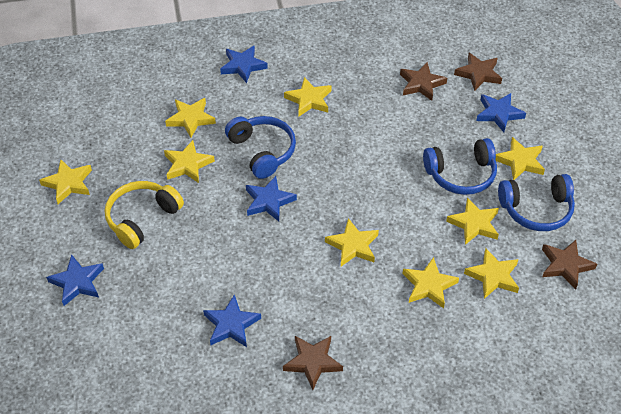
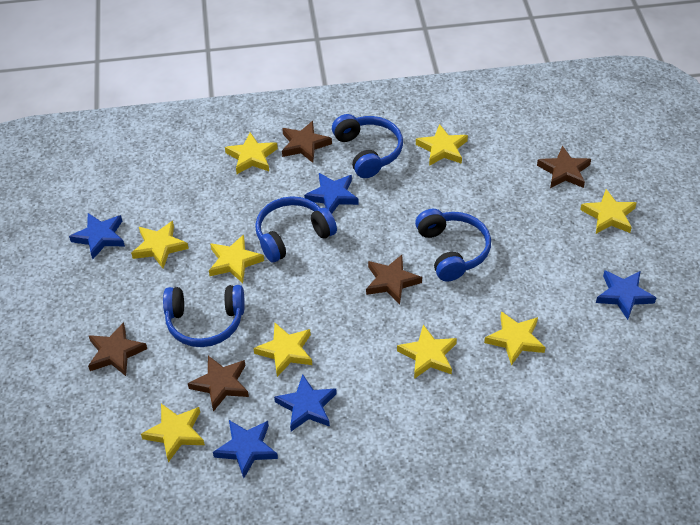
blue headphones: 3 -> 4
brown star: 4 -> 5
yellow headphones: 1 -> 0

